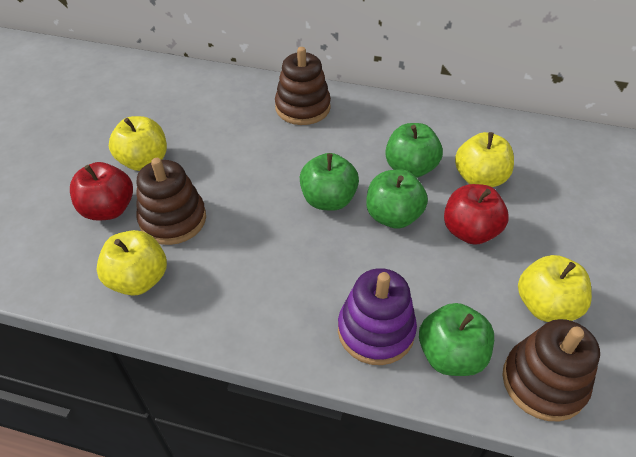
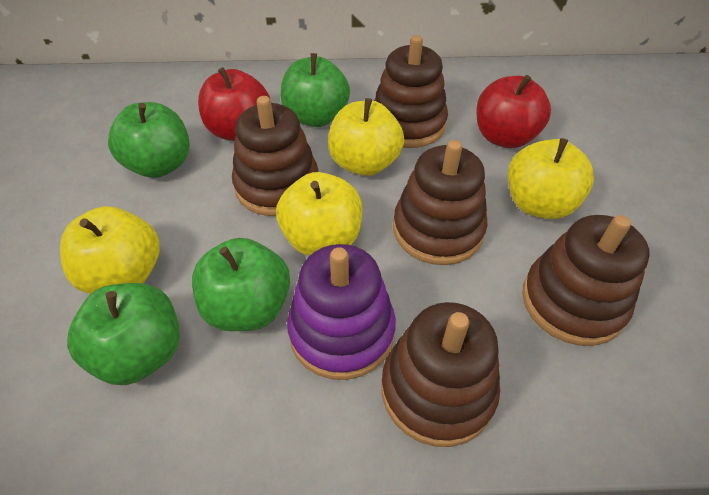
brown stacking toy: 3 -> 5

